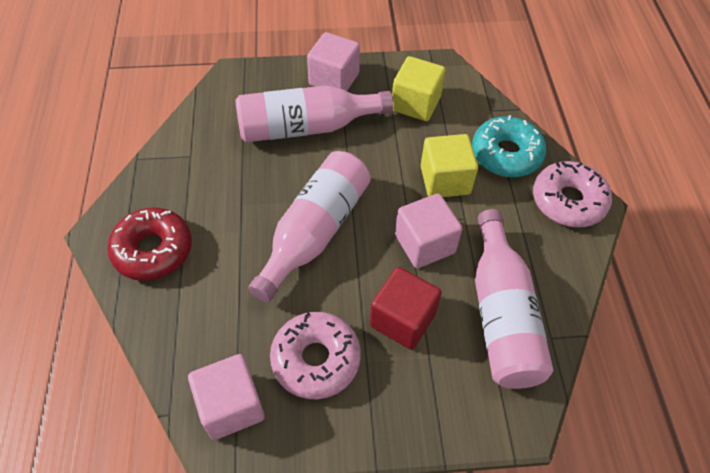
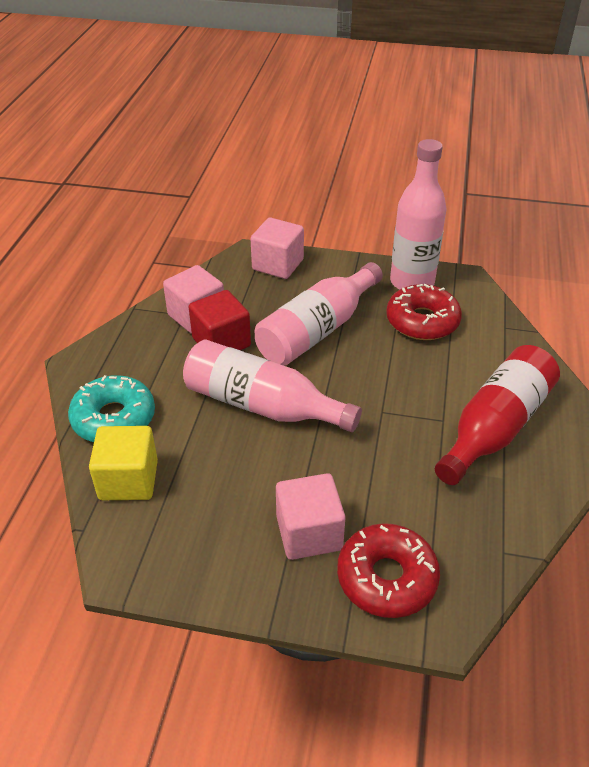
pink donut: 2 -> 0
red bottle: 0 -> 1
red donut: 1 -> 2
yellow cube: 2 -> 1

